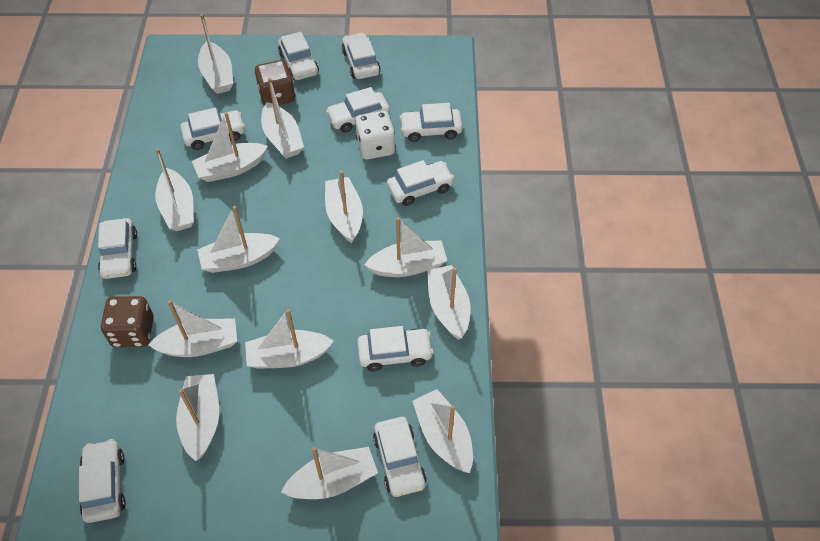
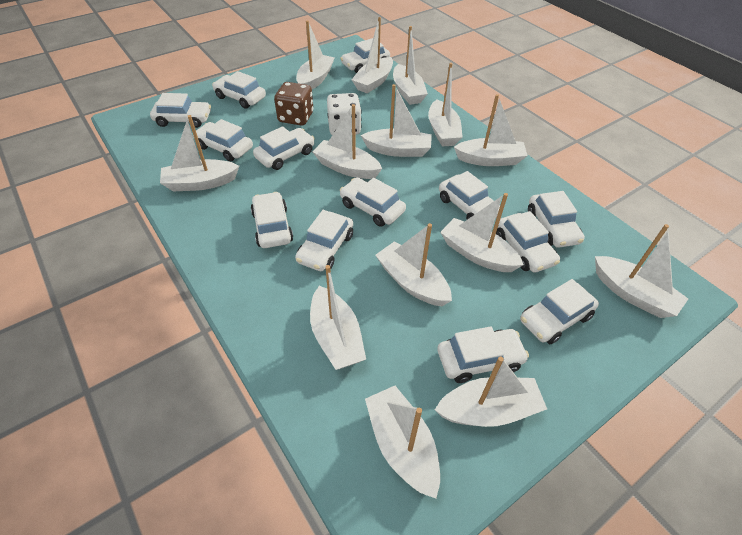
brown dice: 2 -> 1
white boat: 13 -> 14
white car: 10 -> 13

